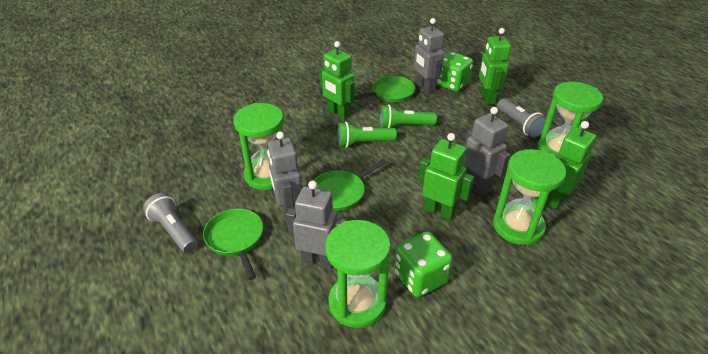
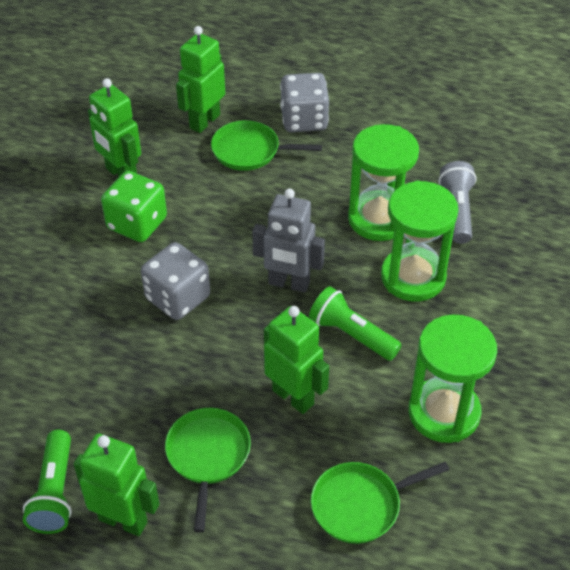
green dice: 2 -> 1
green hourglass: 4 -> 3
grey dice: 0 -> 2
grey flashlight: 2 -> 1
grey robot: 4 -> 1

